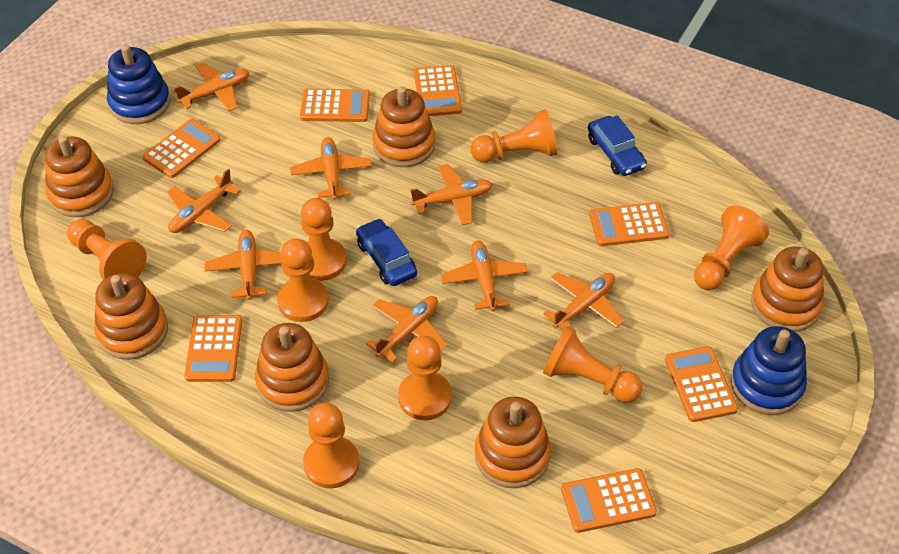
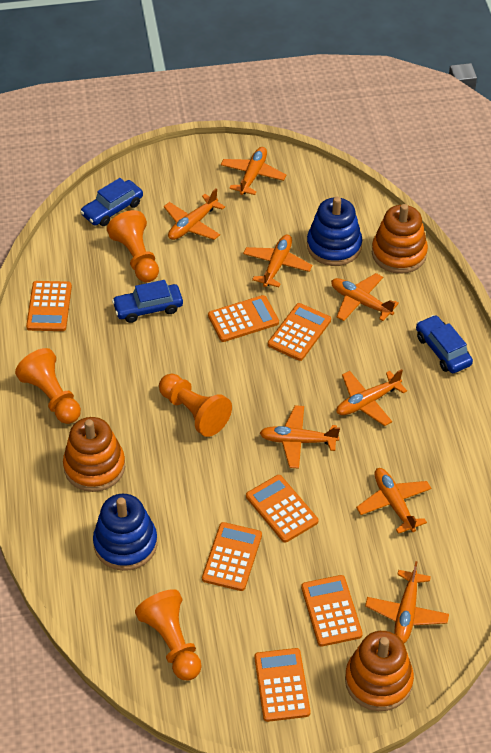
blue car: 2 -> 3
orange pawn: 8 -> 4
orange stacking toy: 6 -> 3

